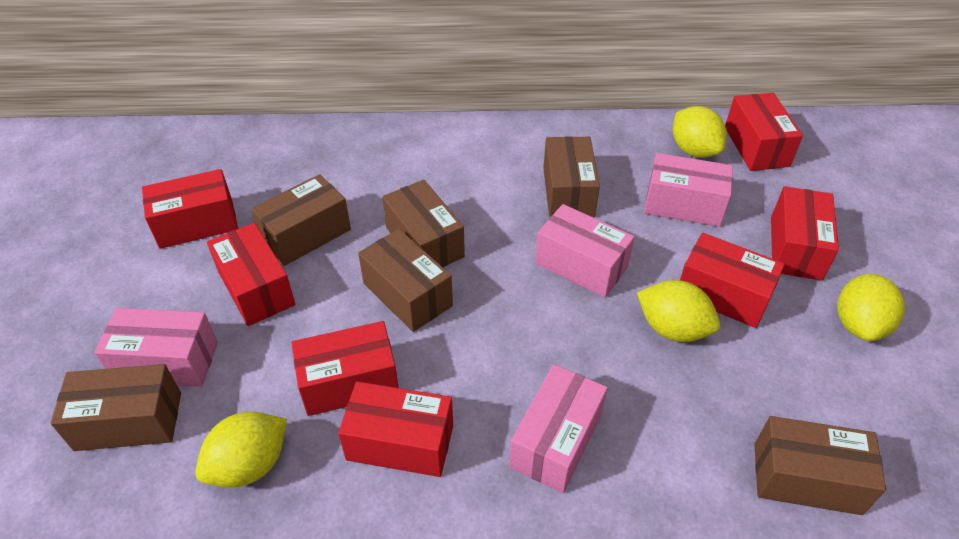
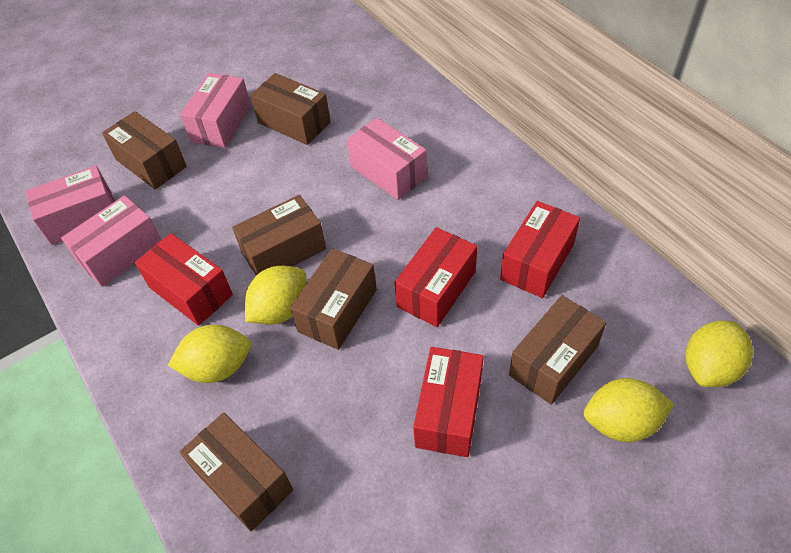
red box: 7 -> 4

